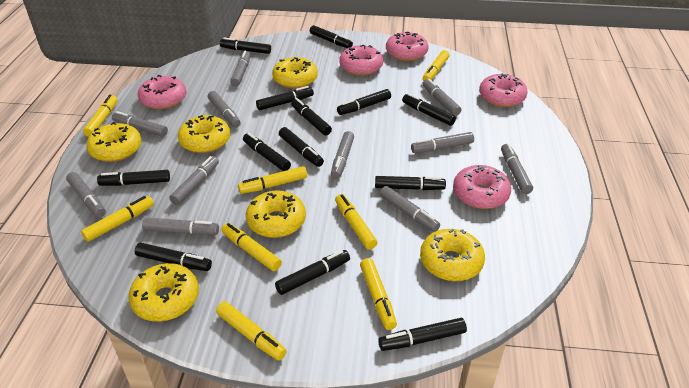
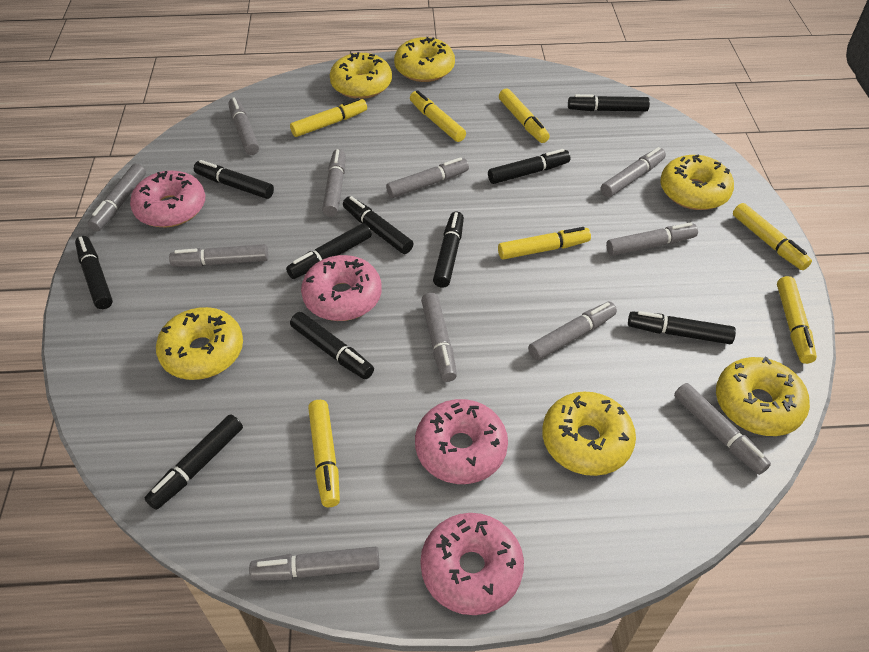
black marker: 13 -> 10
pink donut: 5 -> 4
yellow marker: 8 -> 7

